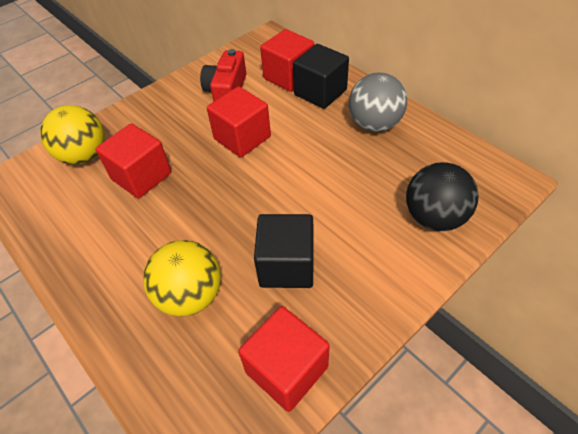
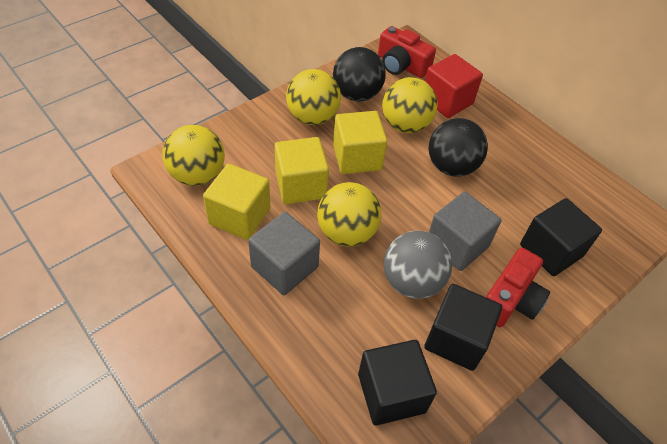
black ball: 1 -> 2
black cube: 2 -> 3
grey cube: 0 -> 2
red camera: 1 -> 2
red cube: 4 -> 1
yellow ball: 2 -> 4
yellow cube: 0 -> 3

